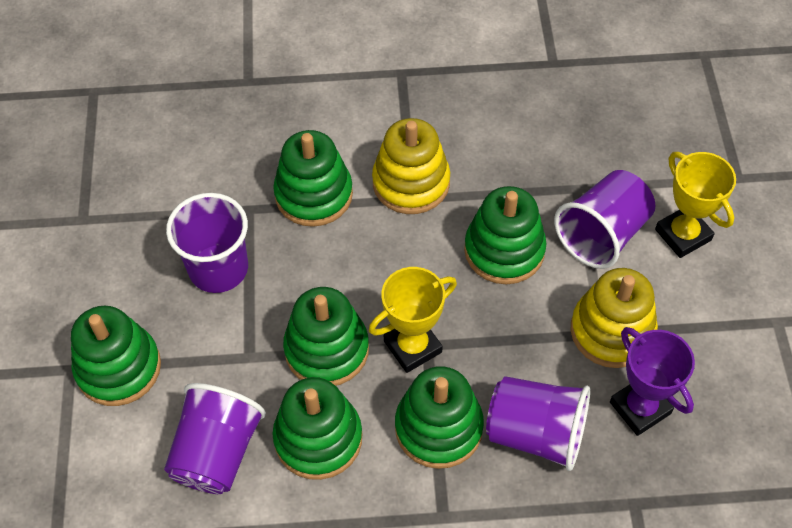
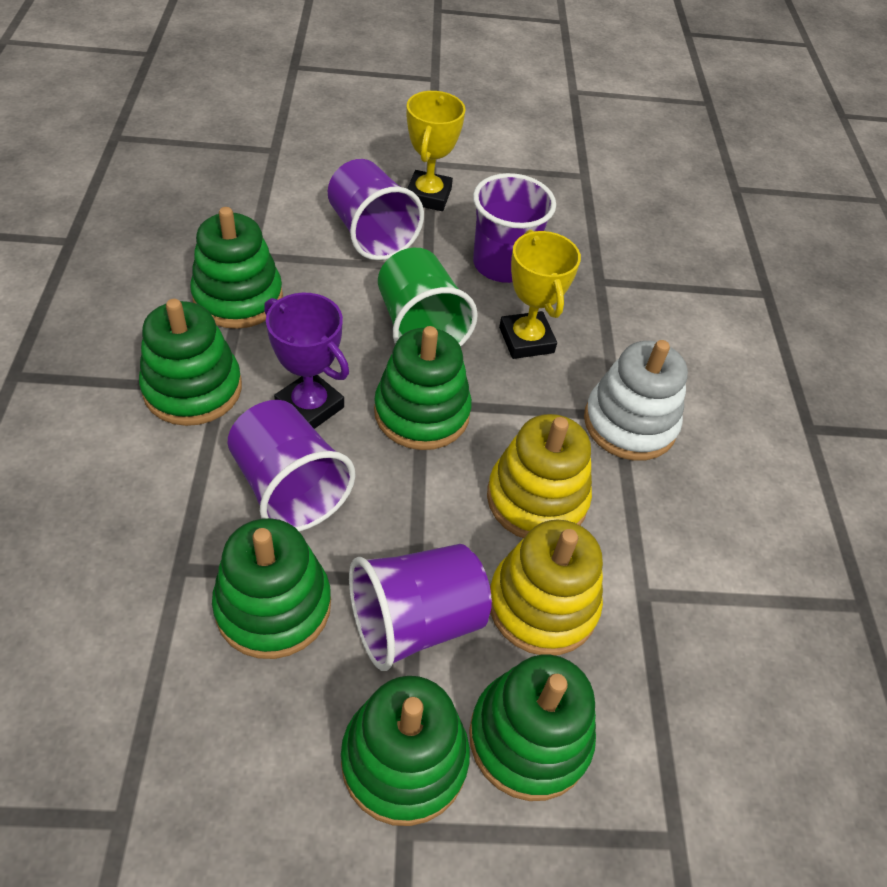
green cup: 0 -> 1
white stacking toy: 0 -> 1

